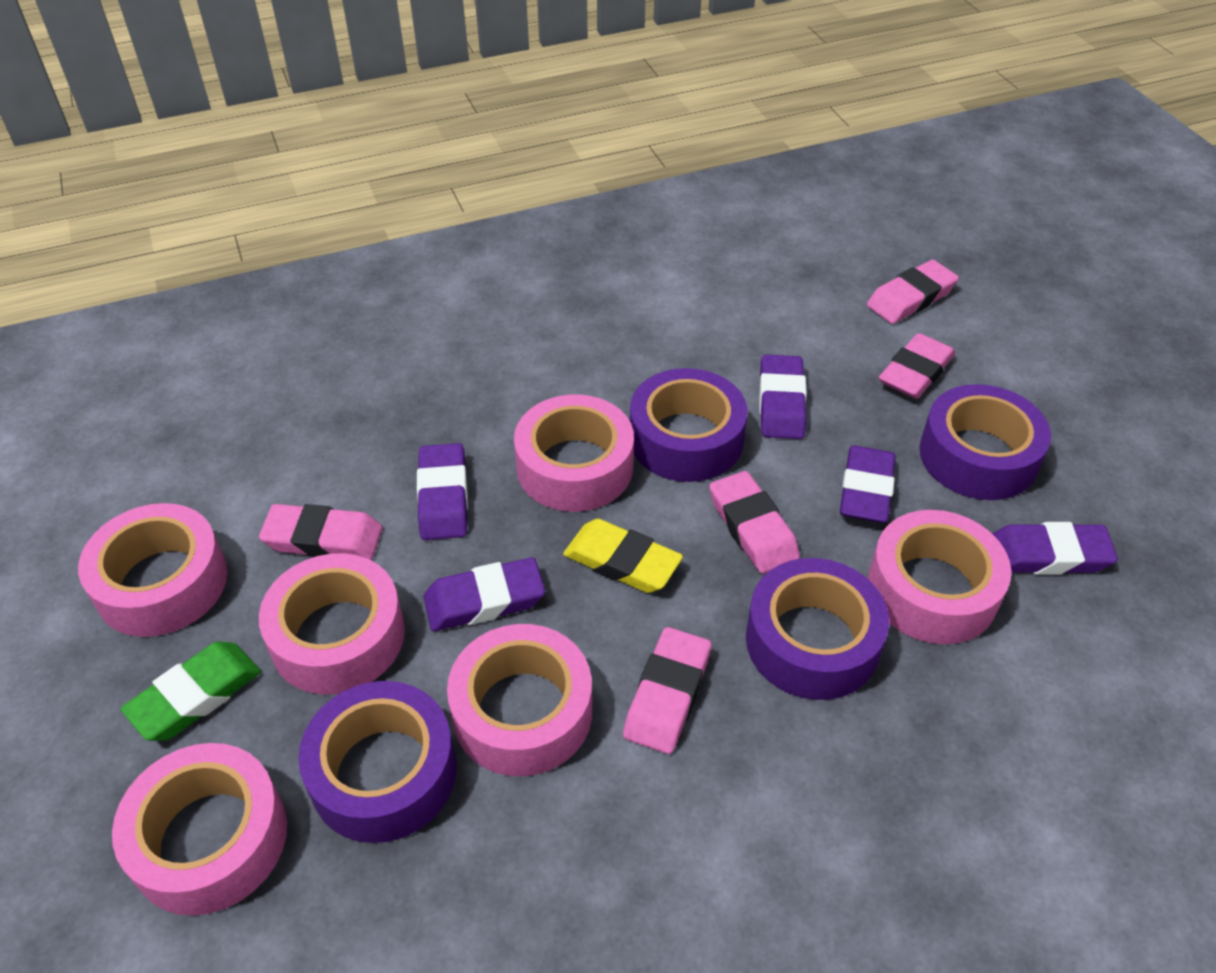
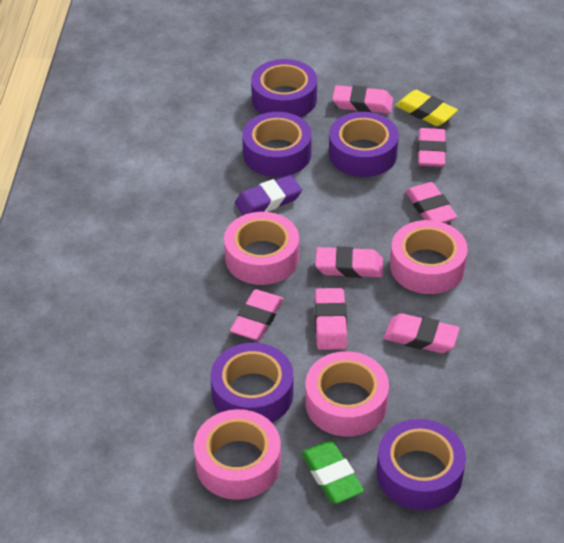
pink eraser: 5 -> 7
pink tape: 6 -> 4
purple eraser: 5 -> 1
purple tape: 4 -> 5

